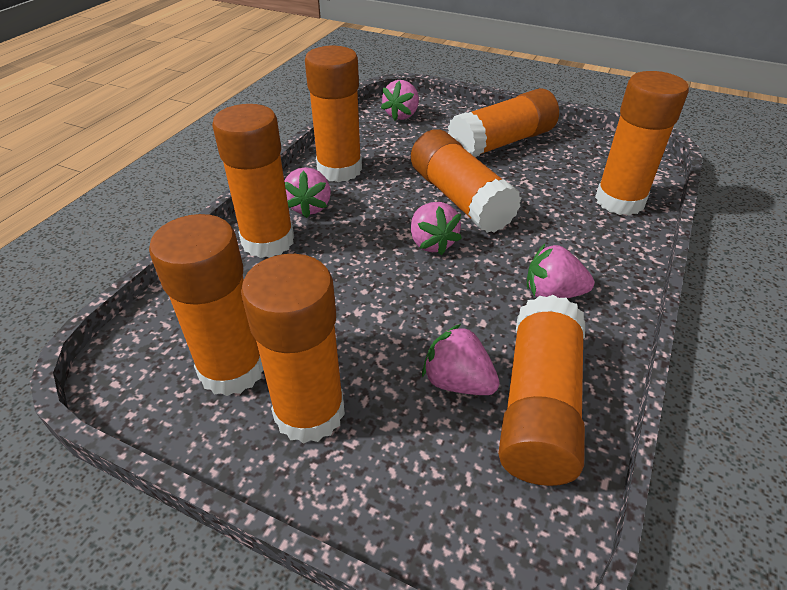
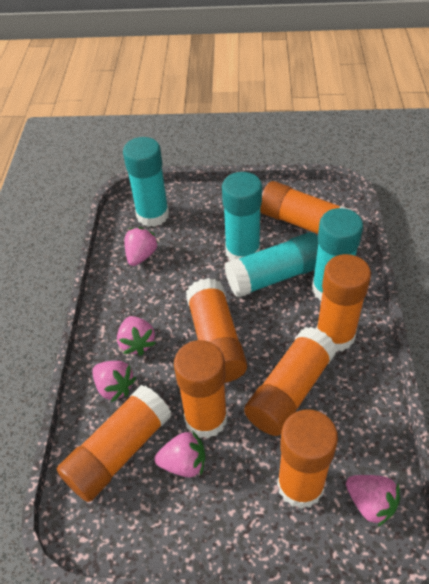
orange glue stick: 8 -> 7
turquoise glue stick: 0 -> 4

